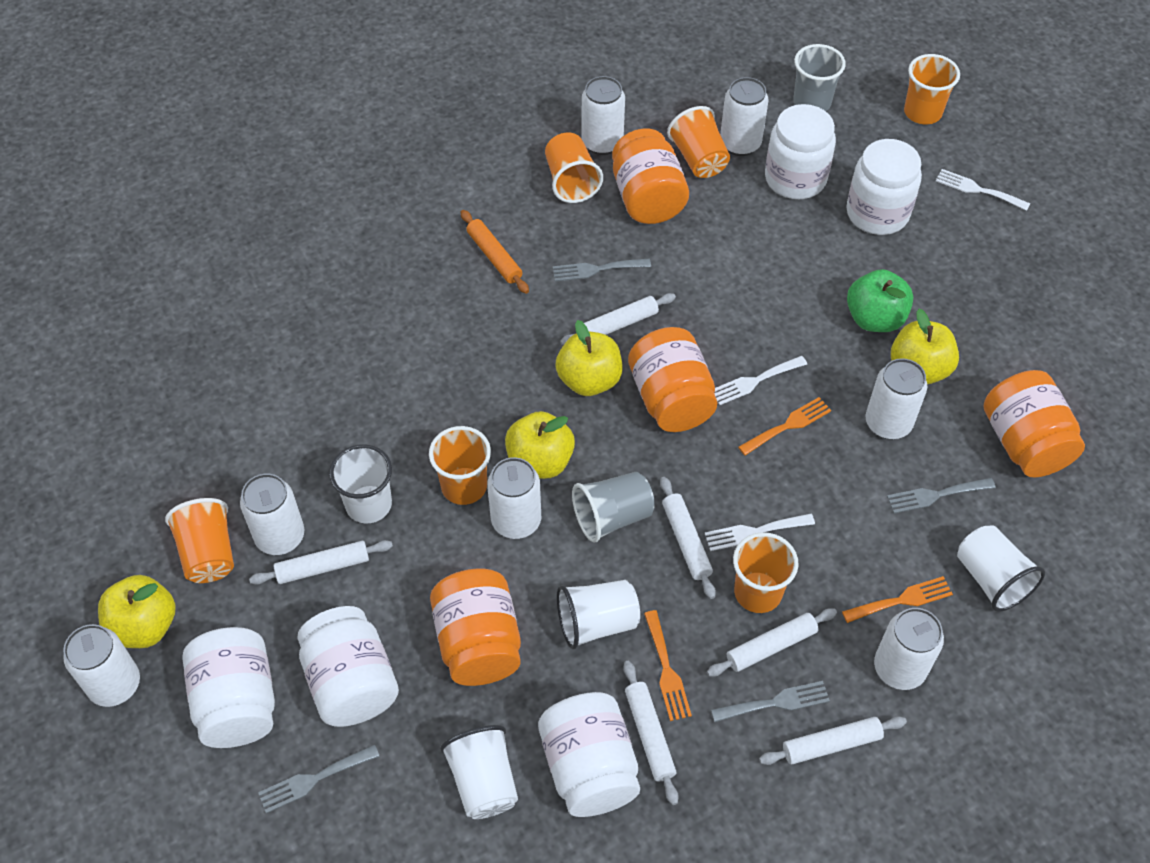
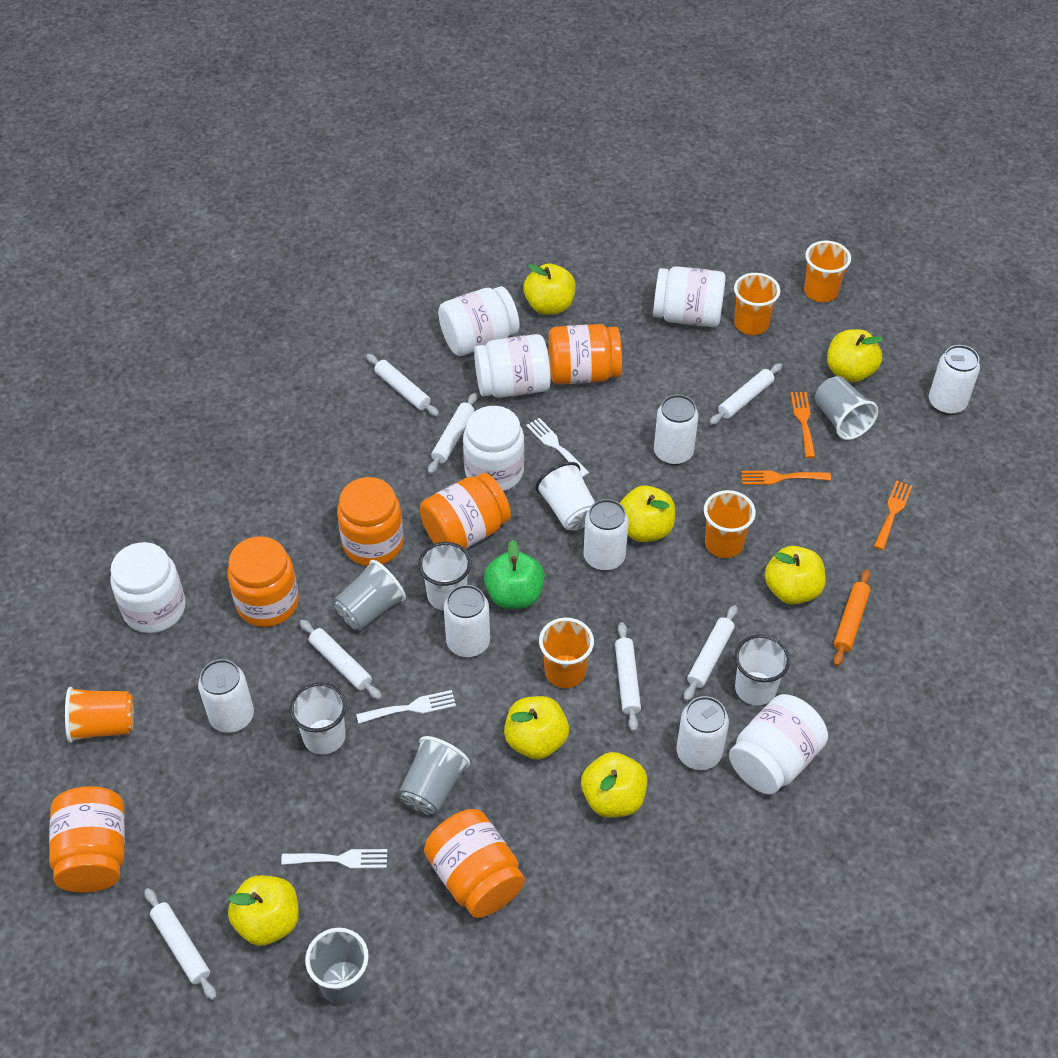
grey cup: 2 -> 4
grey fork: 4 -> 0
orange cup: 6 -> 5
orange jar: 4 -> 6
white can: 7 -> 6
white jar: 5 -> 6
white rolling pin: 6 -> 7
yellow apple: 4 -> 7

